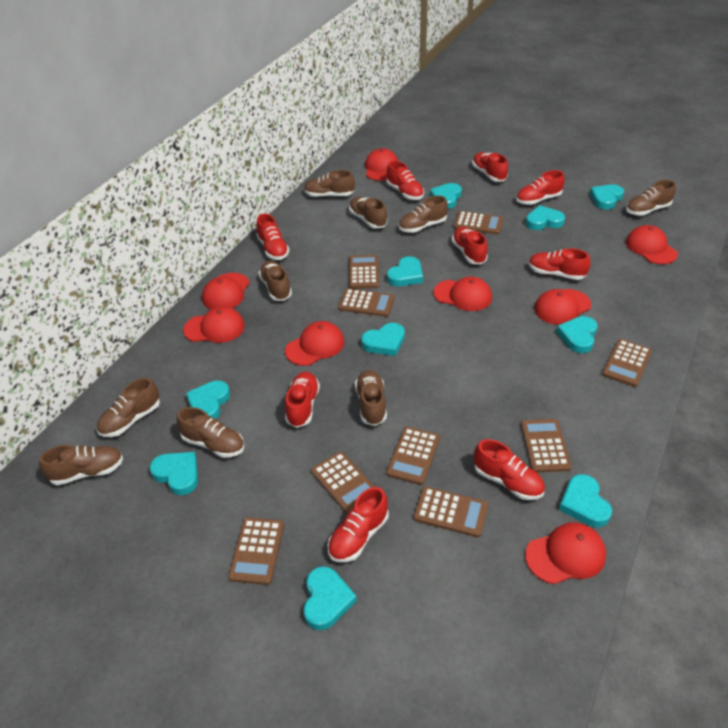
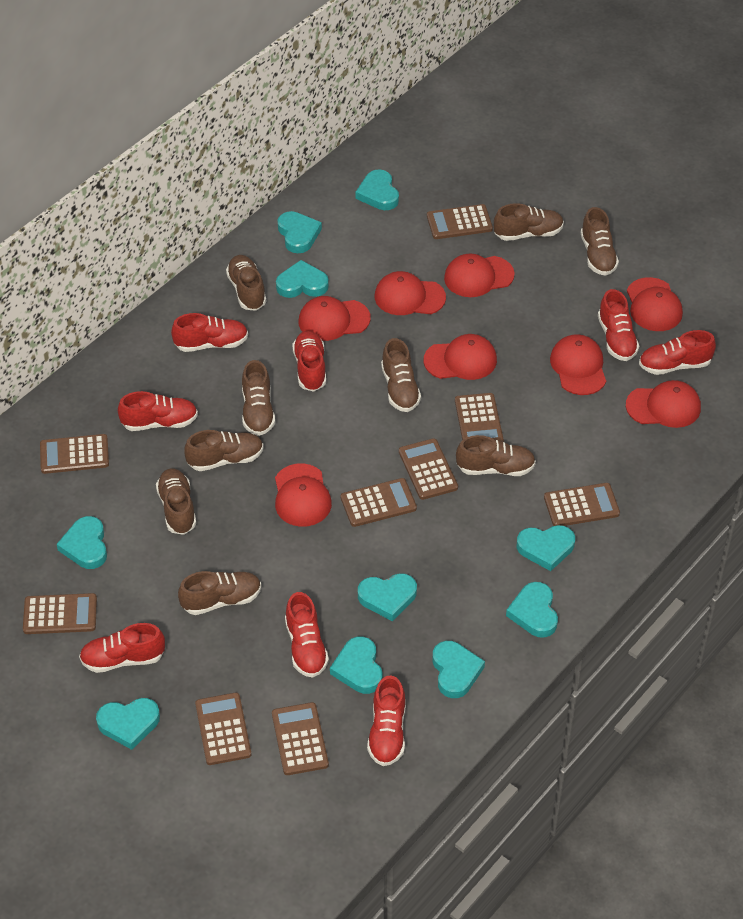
red shoe: 9 -> 8

